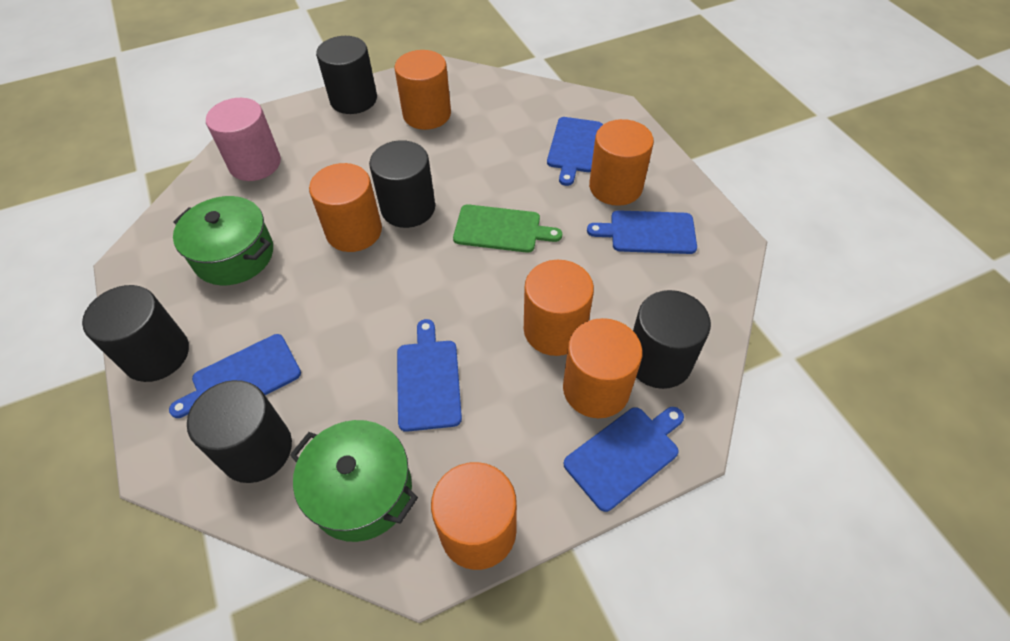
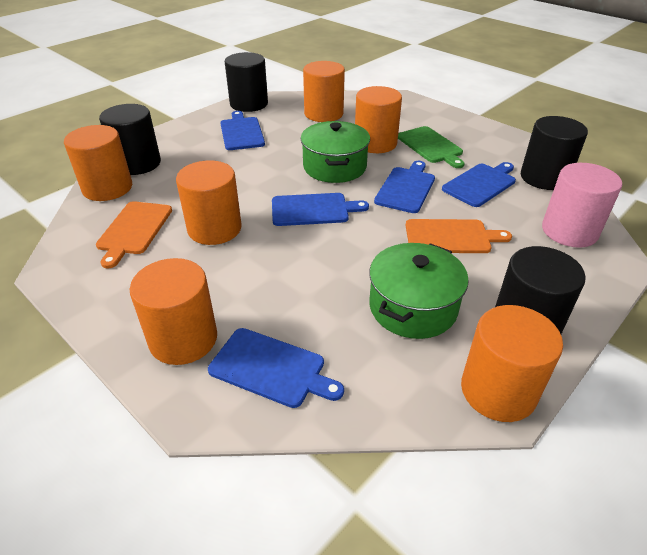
black cylinder: 5 -> 4
orange cutting board: 0 -> 2

